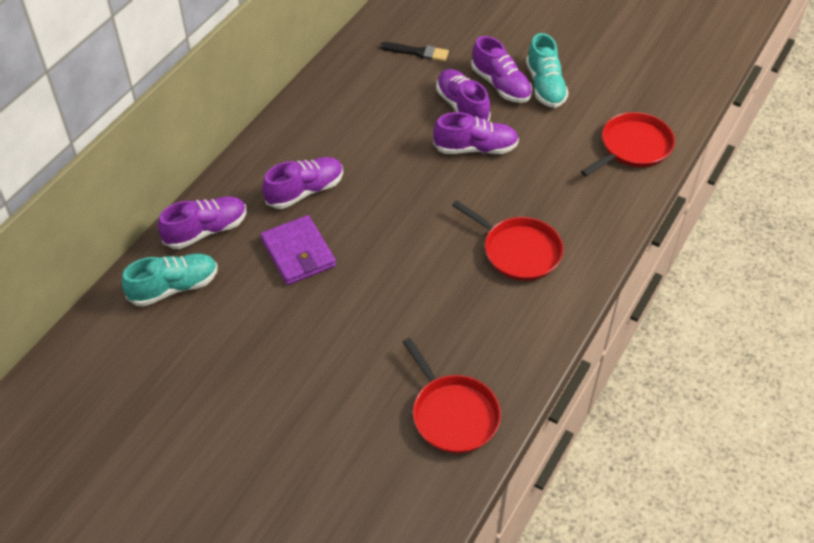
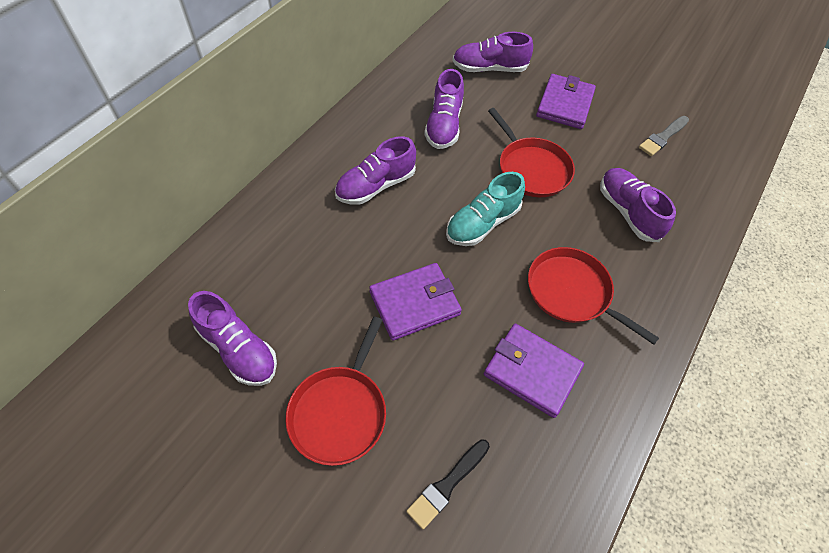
grey brush: 0 -> 1
purple wallet: 1 -> 3
turquoise shoe: 2 -> 1

